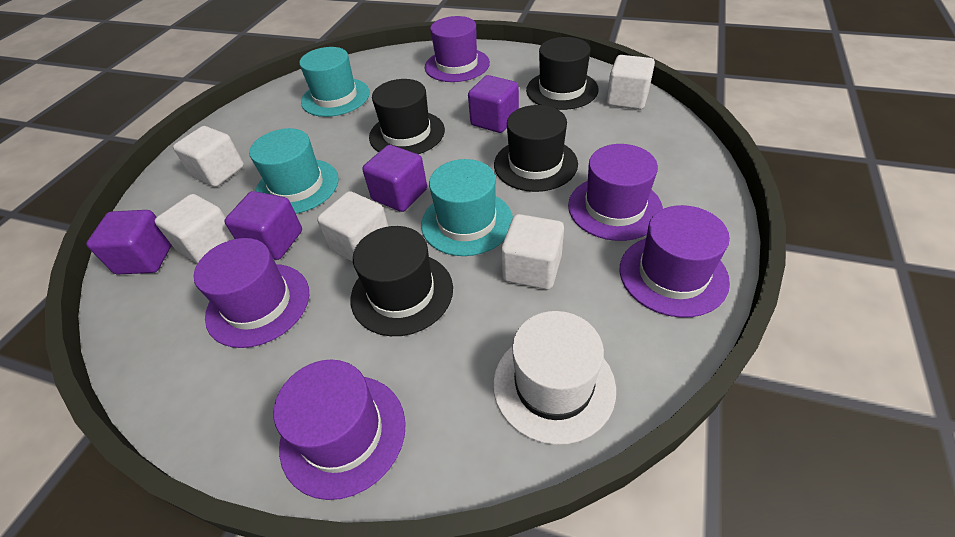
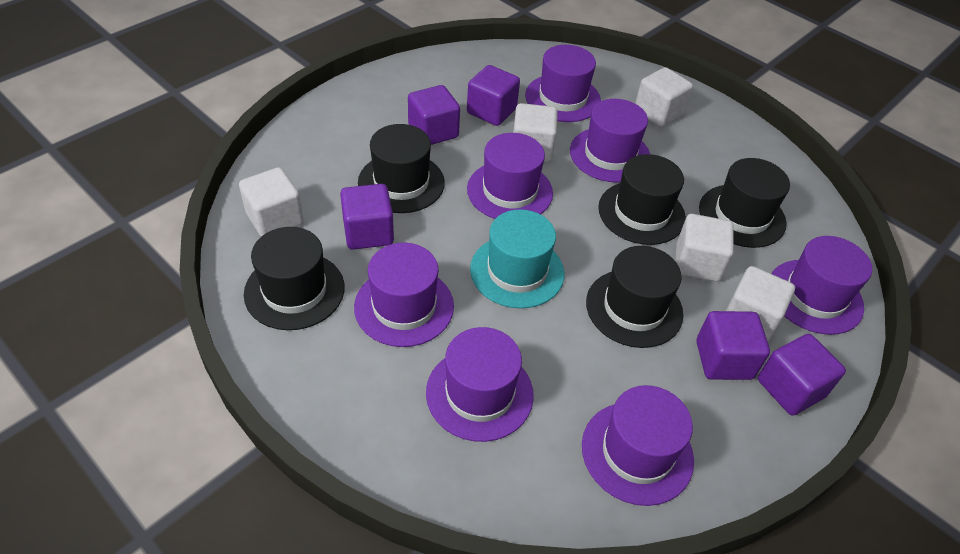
black hat: 4 -> 5
purple cube: 4 -> 5
purple hat: 5 -> 7
turquoise hat: 3 -> 1
white hat: 1 -> 0

